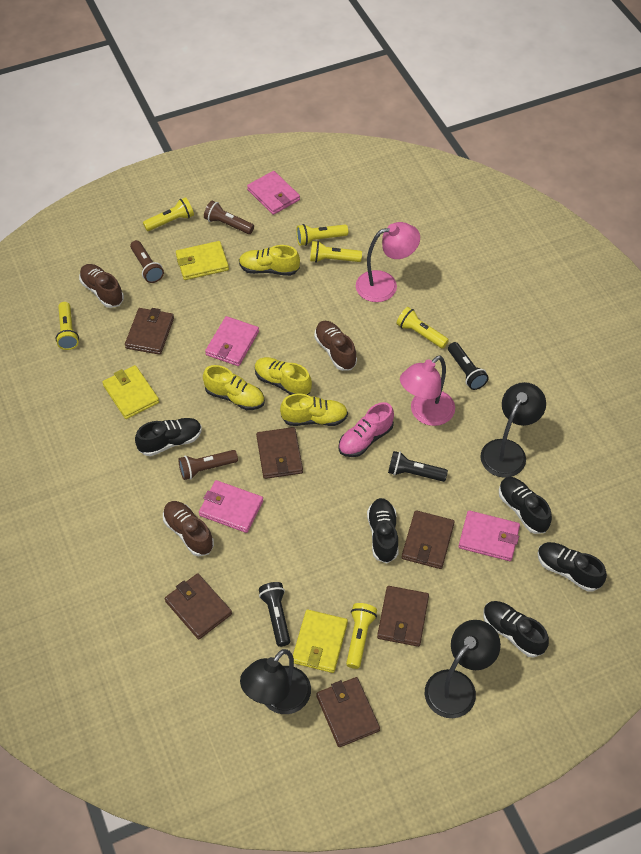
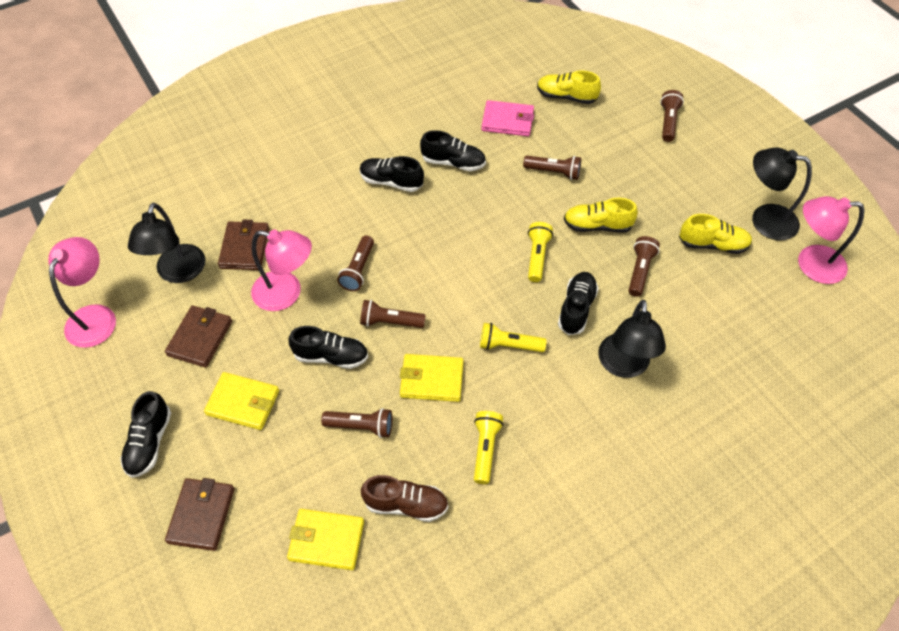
black flashlight: 3 -> 0
brown flashlight: 3 -> 6
brown shoe: 3 -> 1
brown wallet: 6 -> 3
pink lamp: 2 -> 3
pink shoe: 1 -> 0
pink wallet: 4 -> 1
yellow flashlight: 6 -> 3
yellow shoe: 4 -> 3

